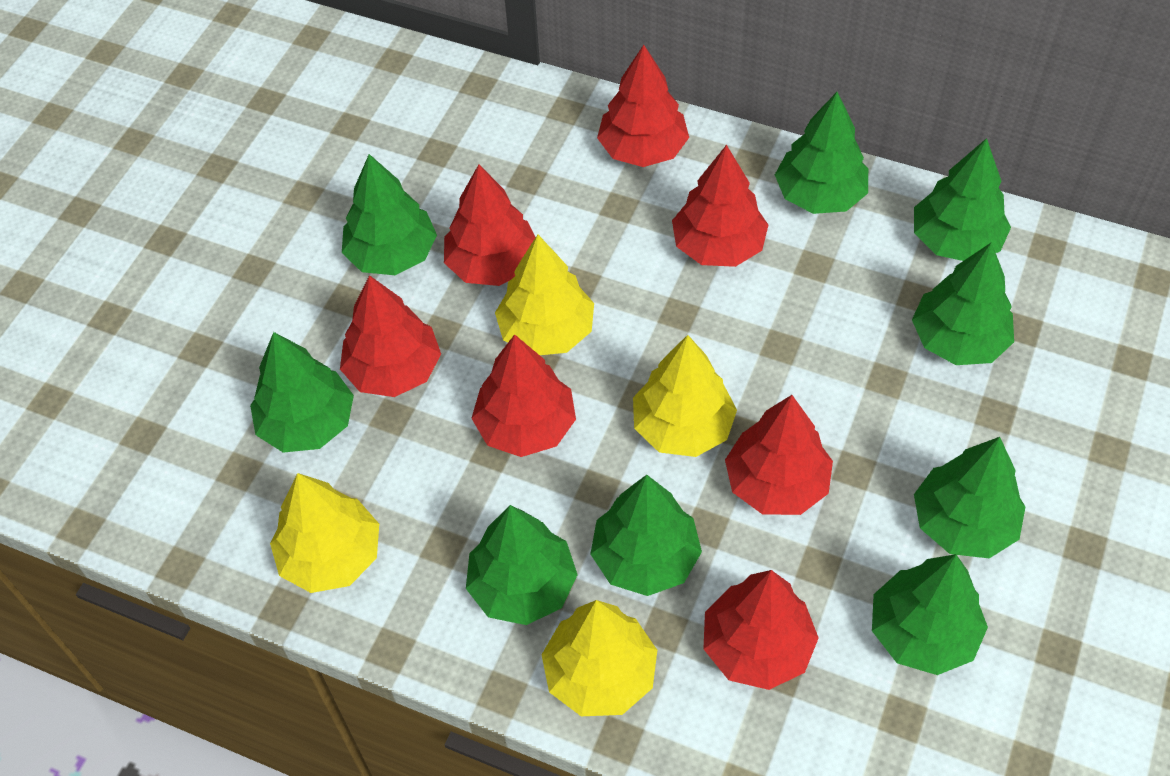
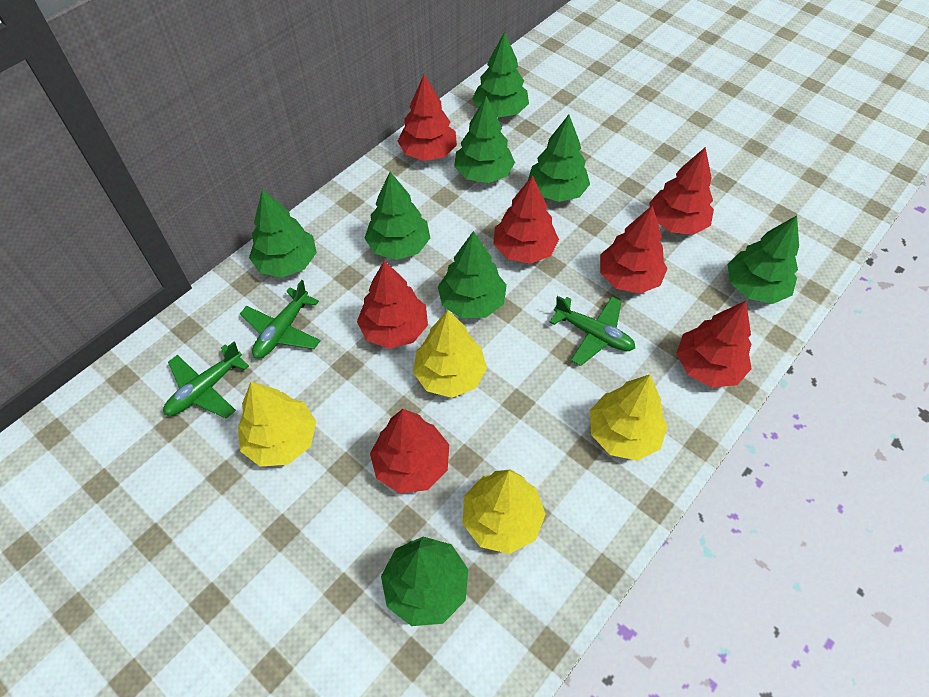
green plane: 0 -> 3
green tree: 9 -> 8

